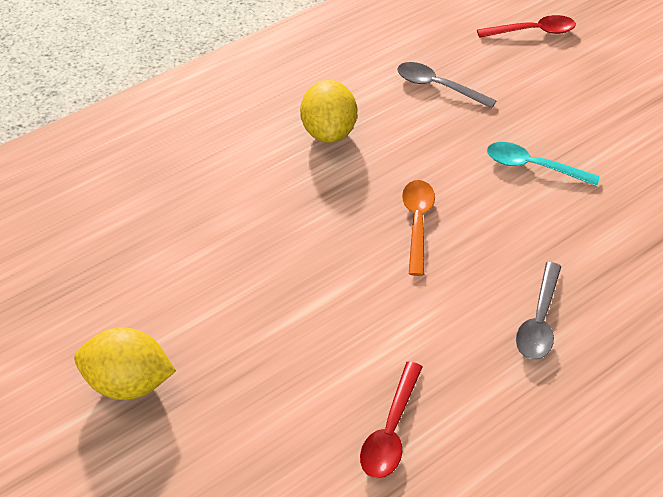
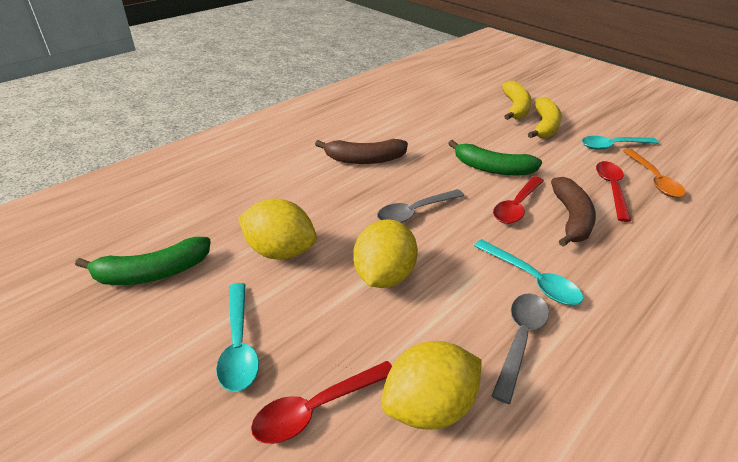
brown banana: 0 -> 2
green banana: 0 -> 2
red spoon: 2 -> 3
turquoise spoon: 1 -> 3
yellow banana: 0 -> 2
yellow lemon: 2 -> 3

